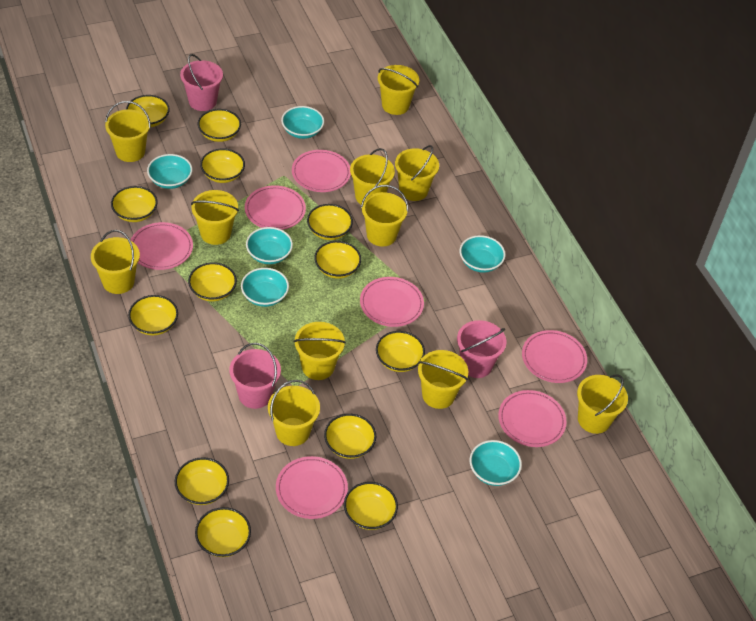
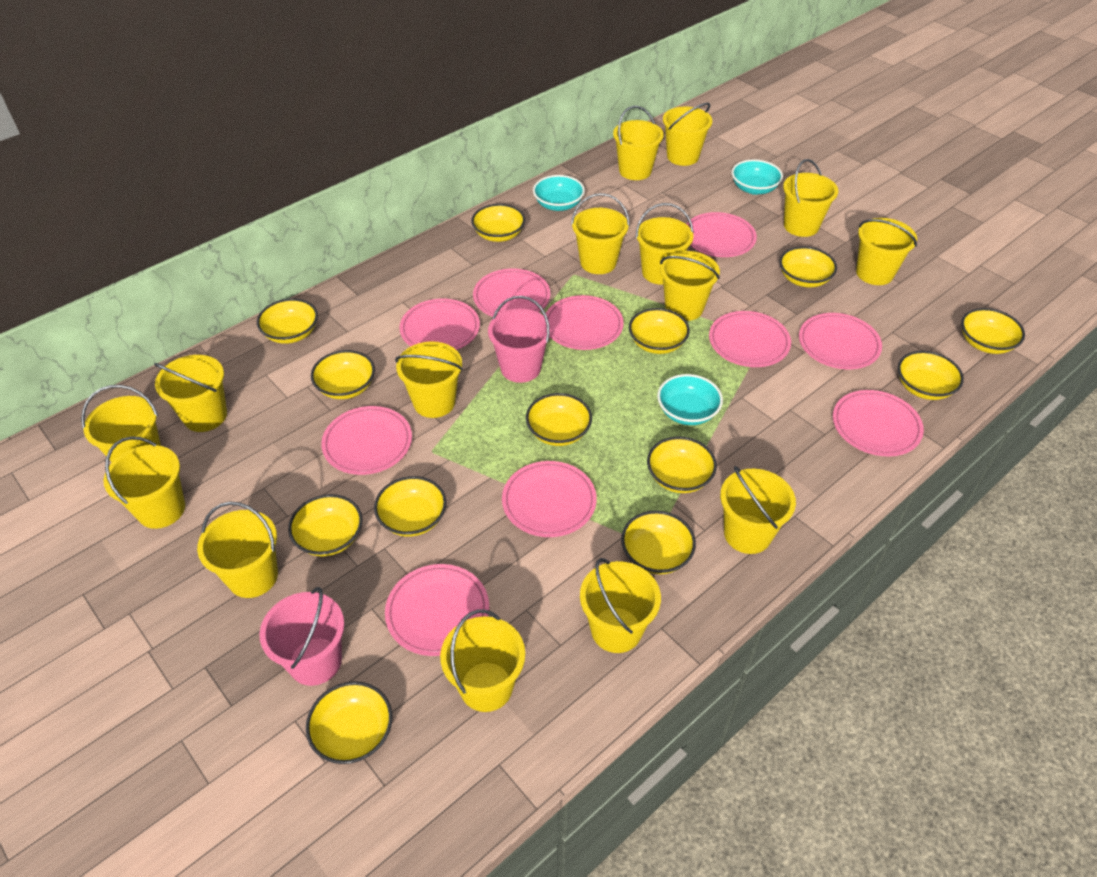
pink bucket: 3 -> 2
pink plate: 7 -> 10
turquoise bowl: 6 -> 3
yellow bucket: 11 -> 15

